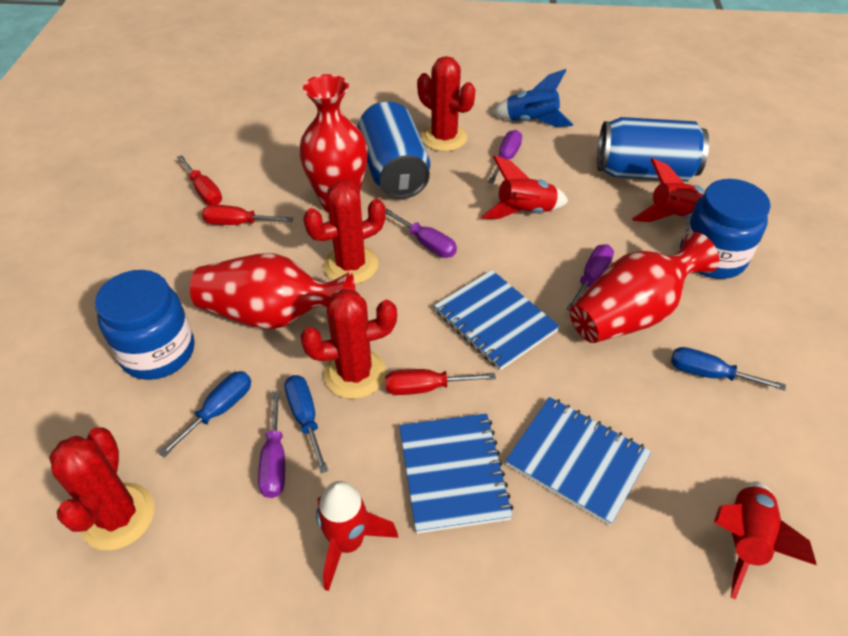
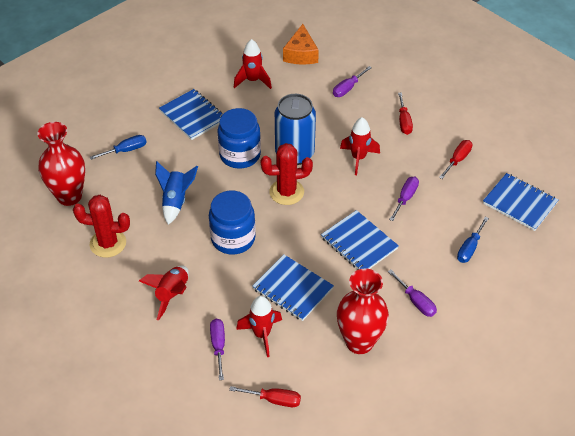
blue can: 2 -> 1
blue notebook: 3 -> 4
blue screwdriver: 3 -> 2
orange cheese: 0 -> 1
red cactus: 4 -> 2
red vase: 3 -> 2

